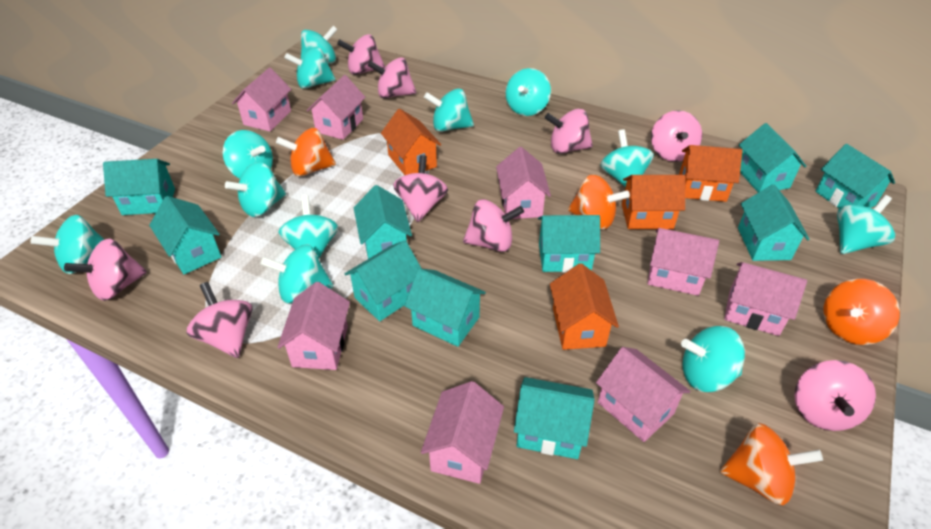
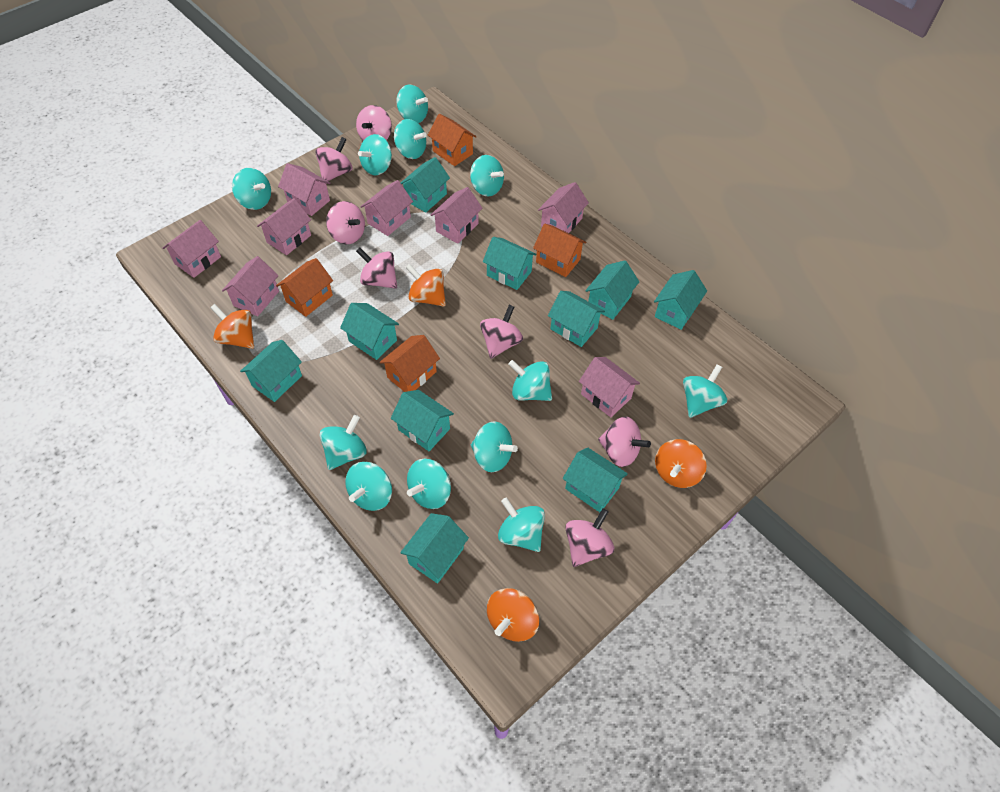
pink spinning top: 9 -> 7

